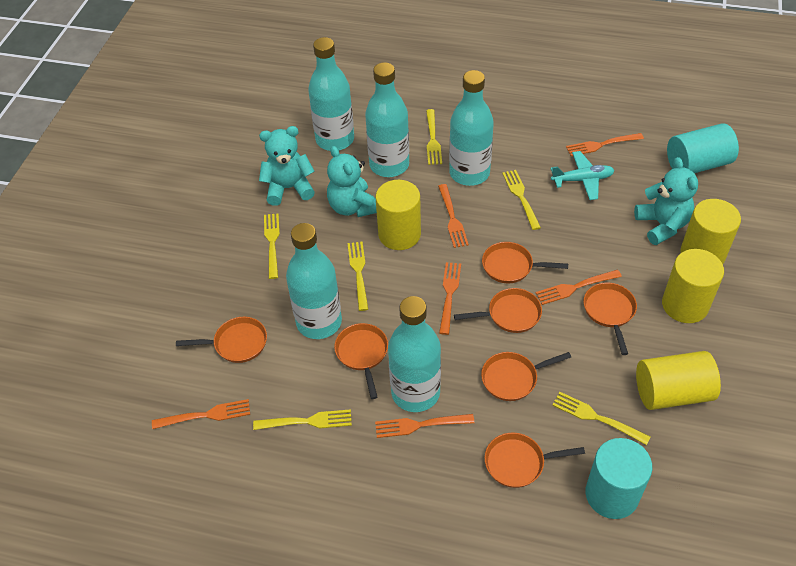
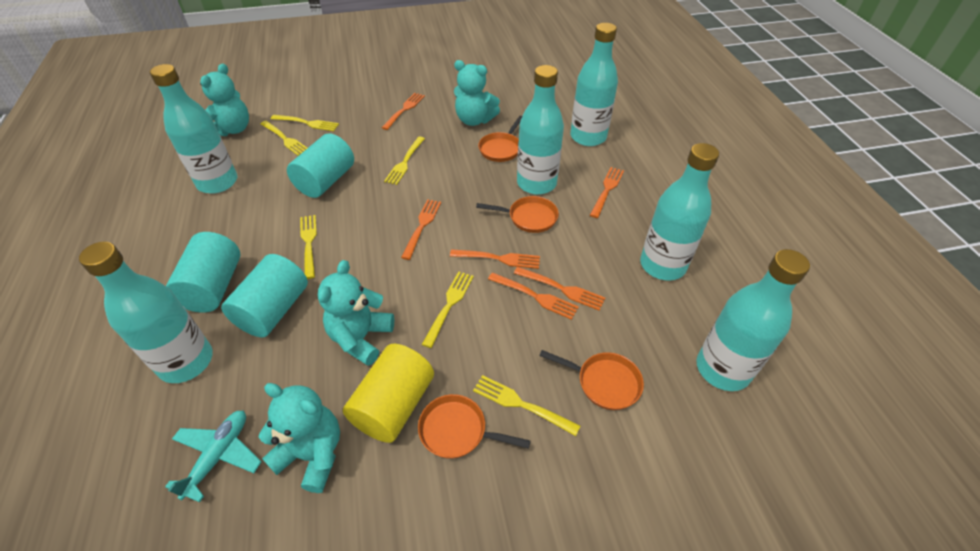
orange pan: 7 -> 4
turquoise bottle: 5 -> 6
turquoise cylinder: 2 -> 3
turquoise teddy bear: 3 -> 4
yellow cylinder: 4 -> 1

